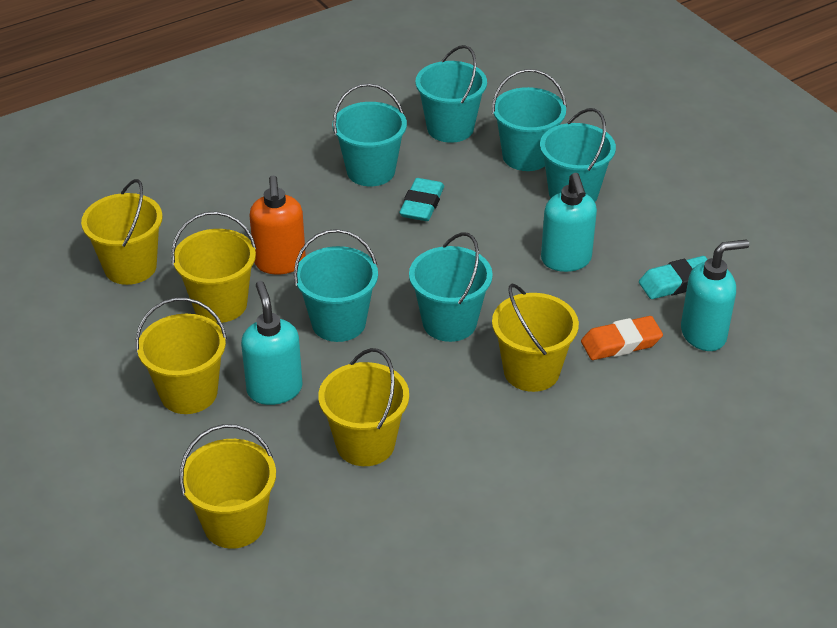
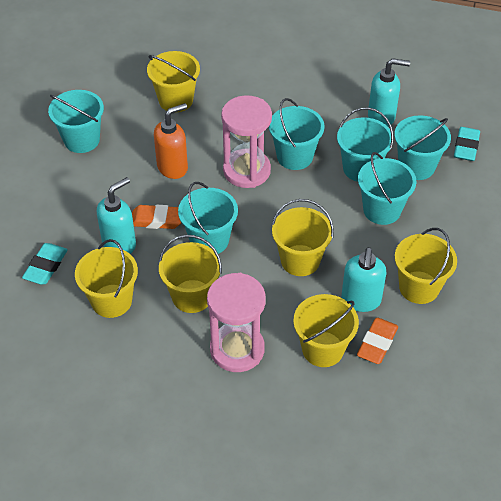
orange eraser: 1 -> 2
pink hourglass: 0 -> 2

